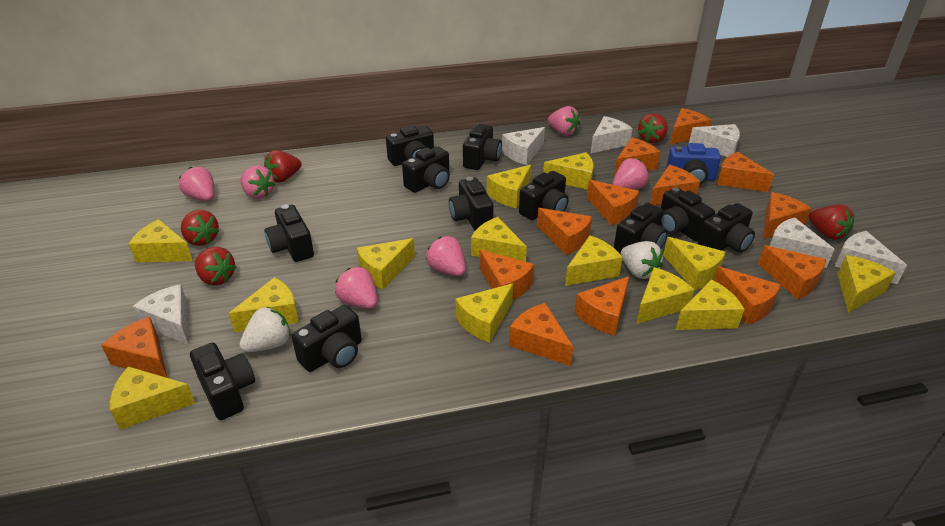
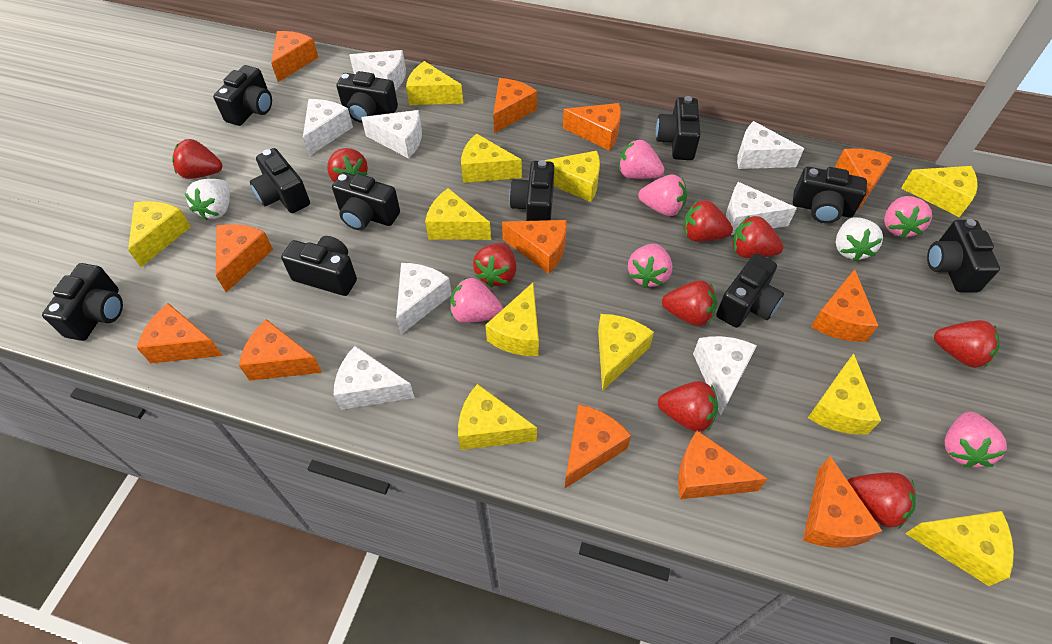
blue camera: 1 -> 0
orange cheese: 13 -> 12
red strawberry: 5 -> 9
white cheese: 6 -> 8
yellow cheese: 13 -> 11

